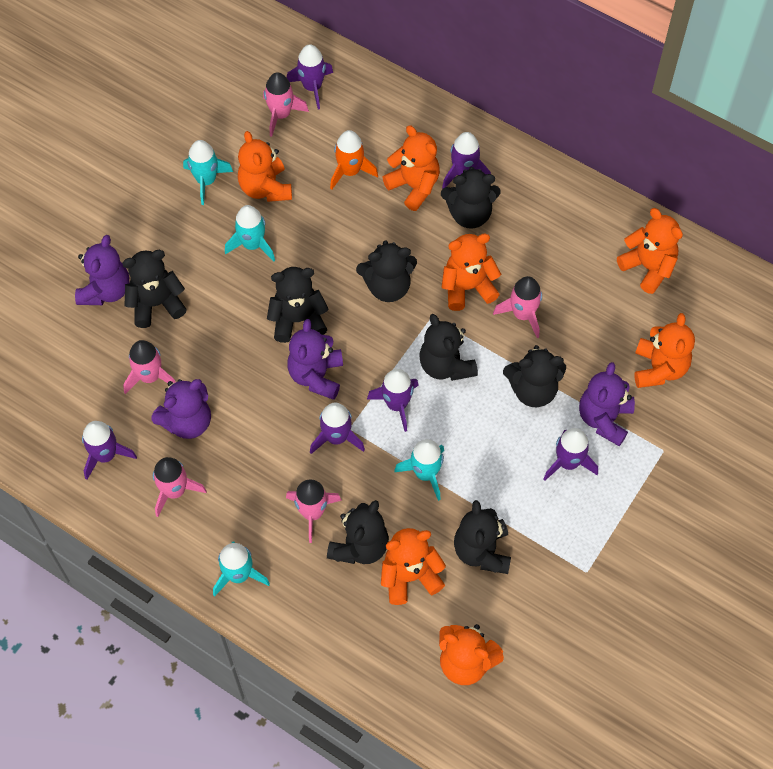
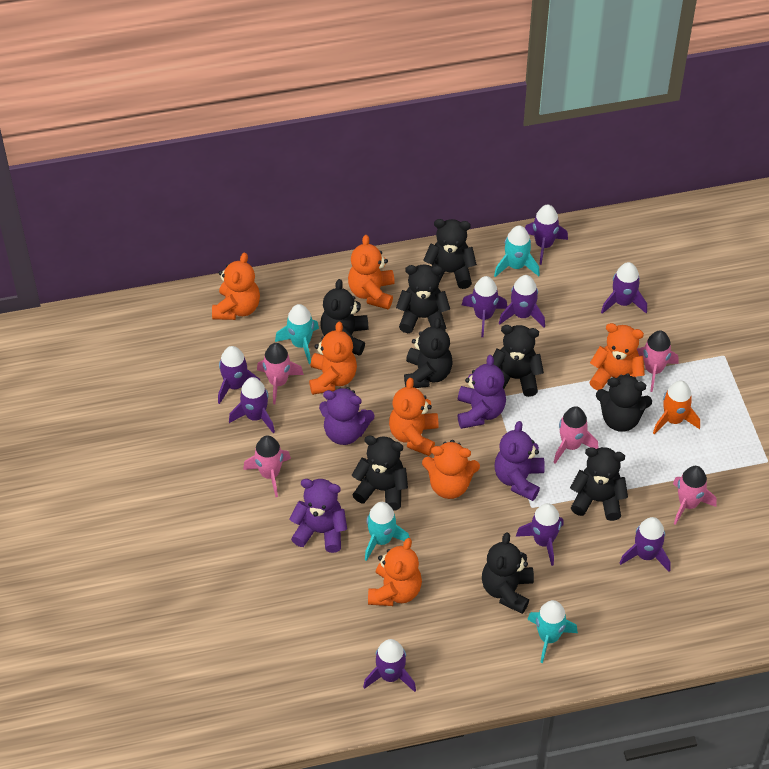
black teddy bear: 8 -> 9
purple rocket: 6 -> 9

